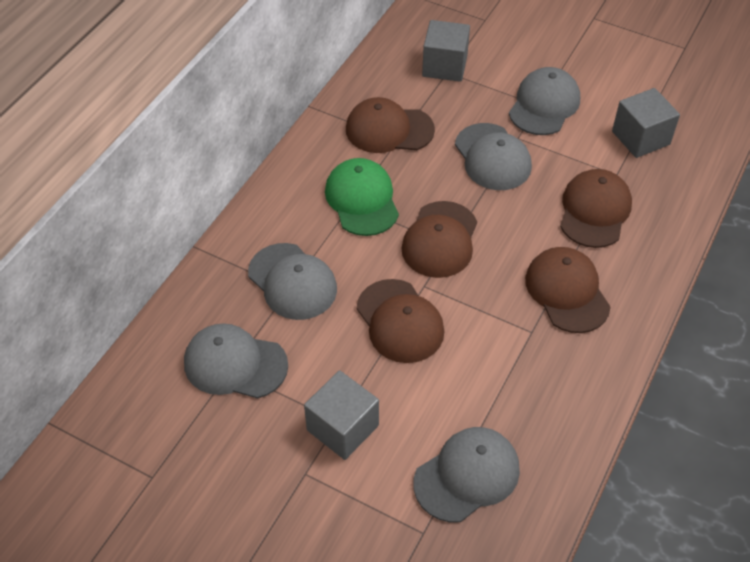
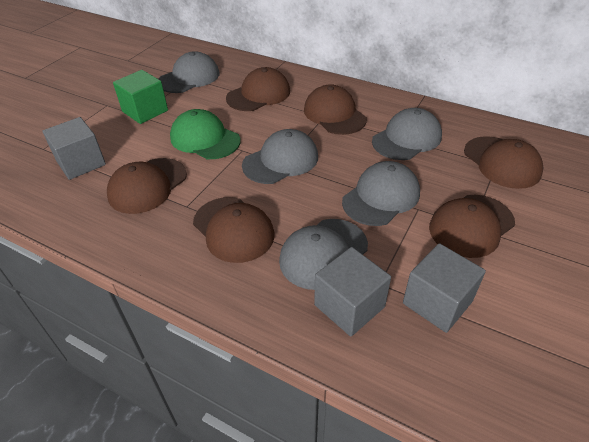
brown cap: 5 -> 6
green cube: 0 -> 1

